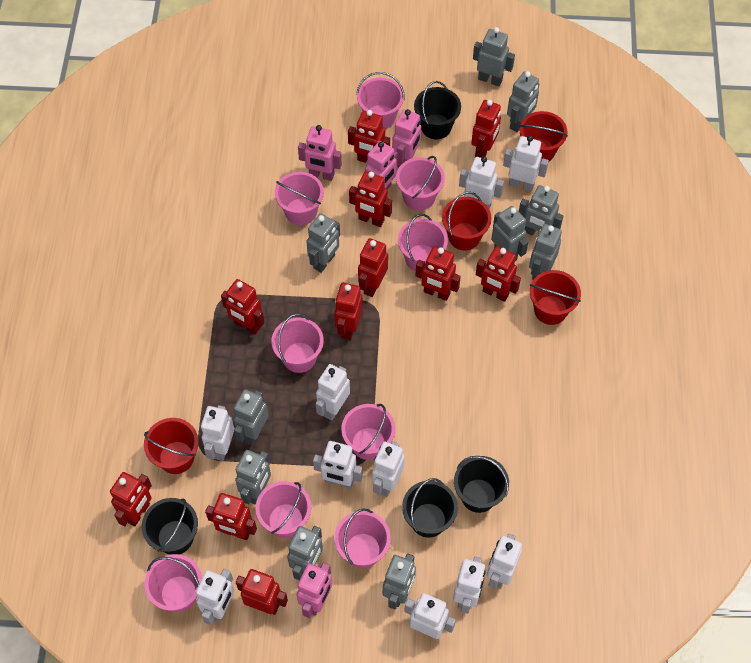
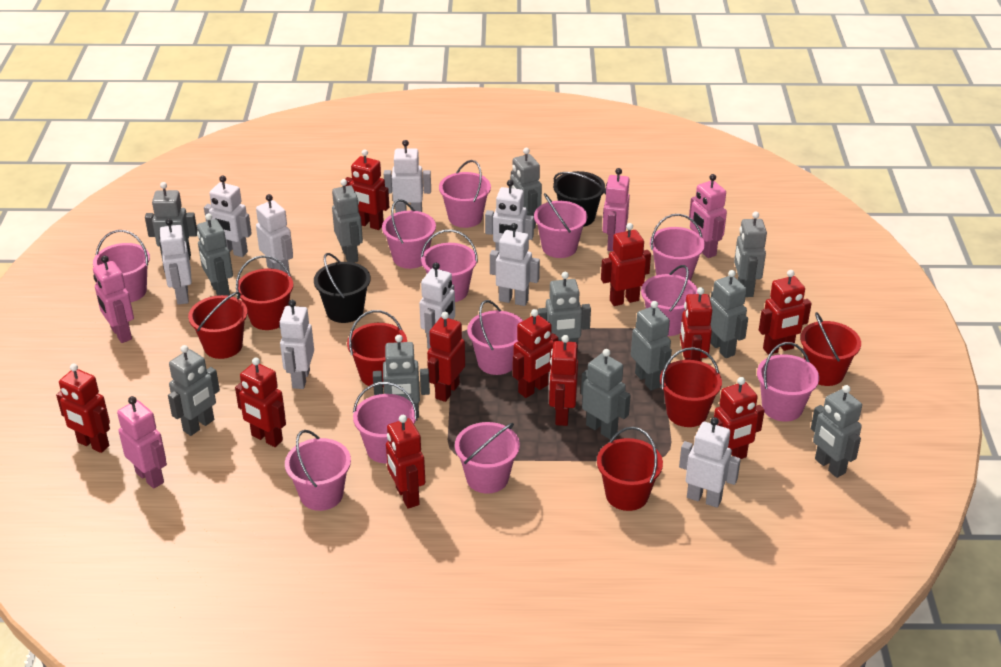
black bucket: 4 -> 2
grey robot: 10 -> 12
pink bucket: 9 -> 12
red bucket: 4 -> 6
white robot: 10 -> 9

